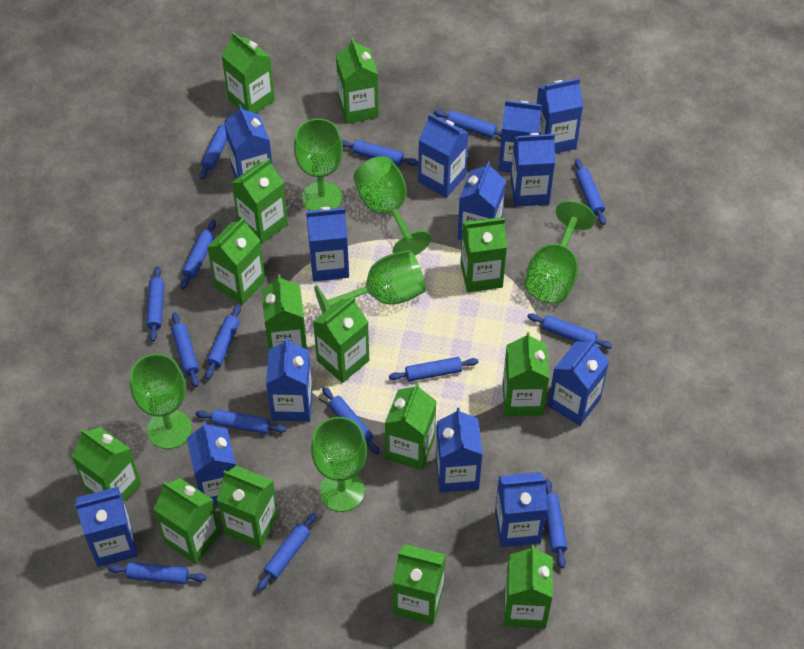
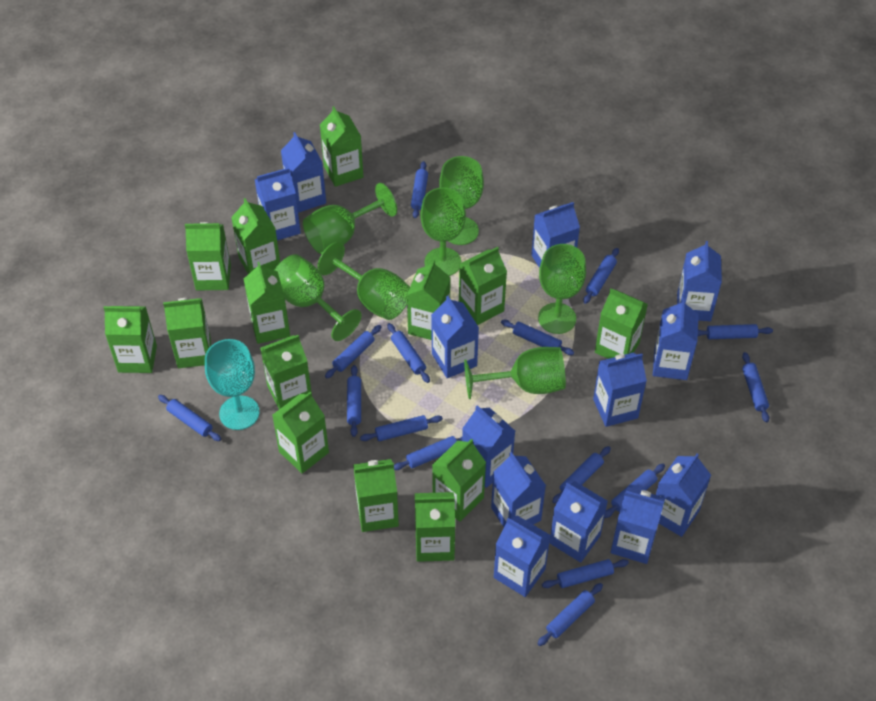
green goblet: 6 -> 7
turquoise goblet: 0 -> 1

